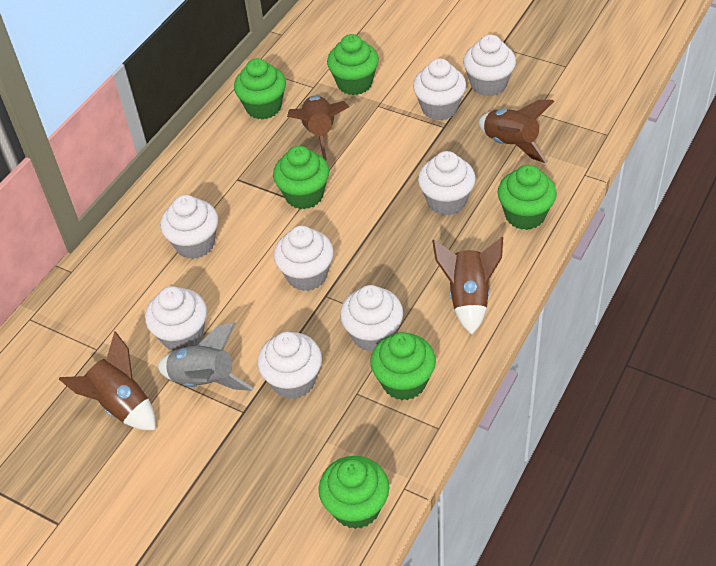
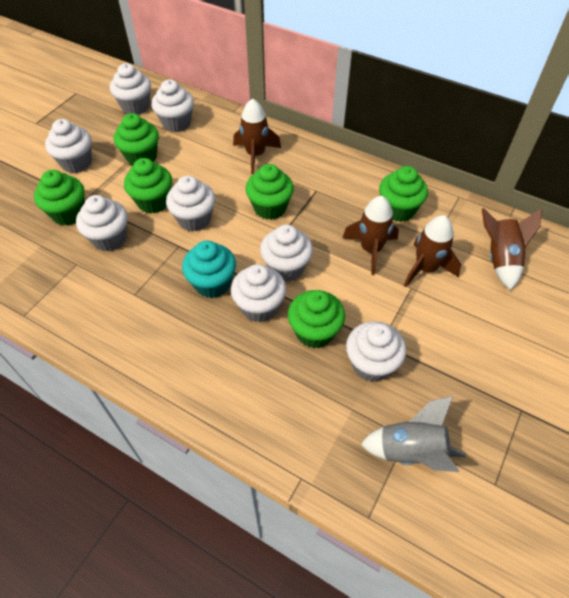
turquoise cupcake: 0 -> 1

